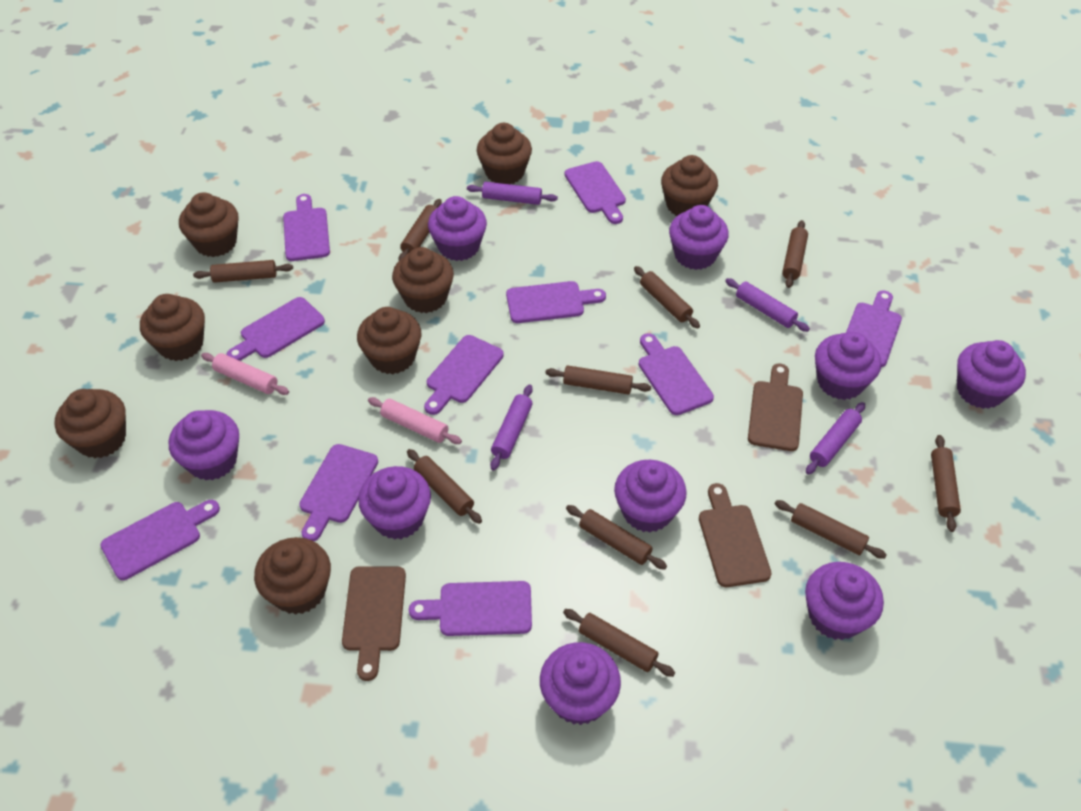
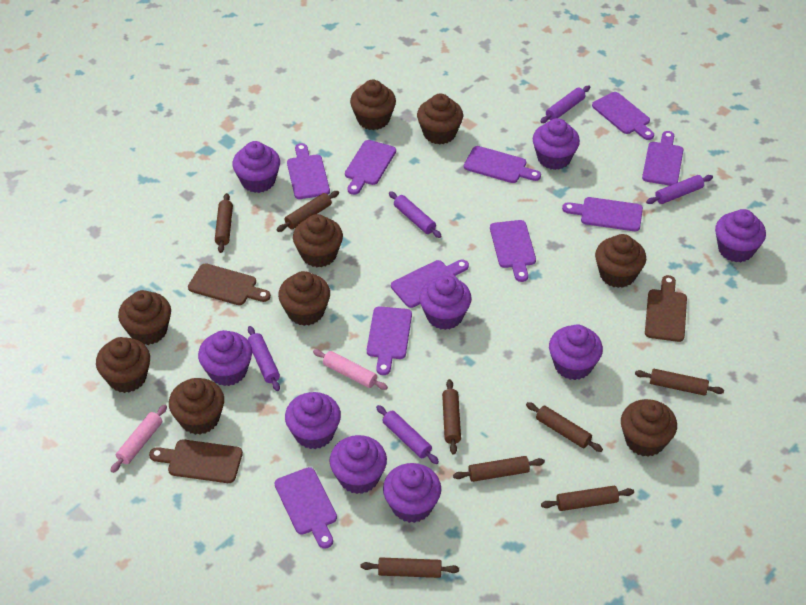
brown cupcake: 8 -> 9
brown rolling pin: 10 -> 8
purple rolling pin: 4 -> 5

